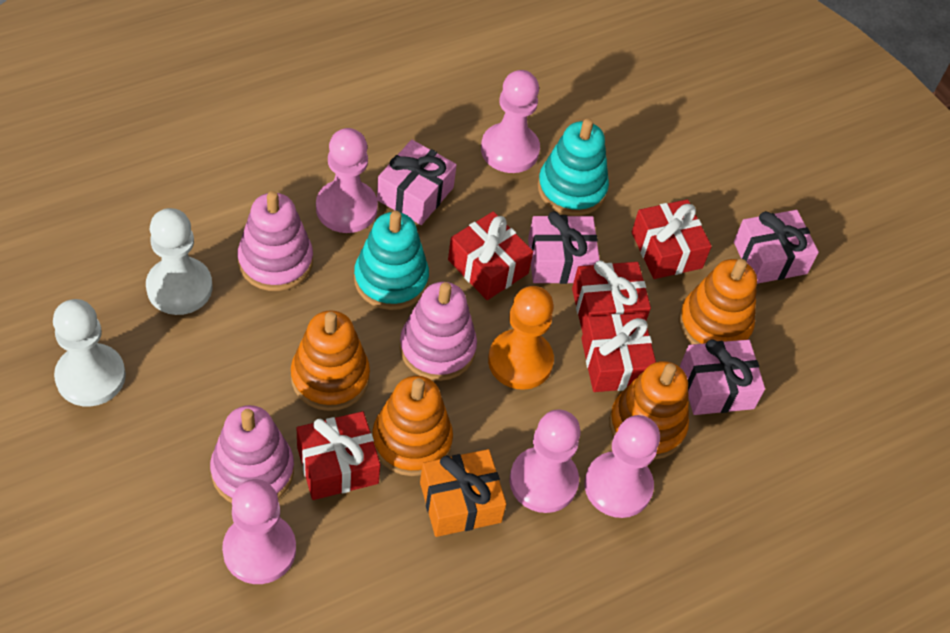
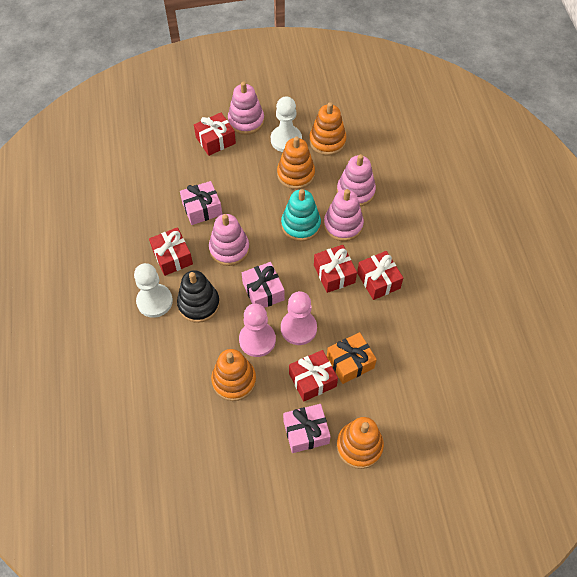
black stacking toy: 0 -> 1
orange pawn: 1 -> 0
pink gift: 4 -> 3
pink pawn: 5 -> 2
pink stacking toy: 3 -> 4
turquoise stacking toy: 2 -> 1

